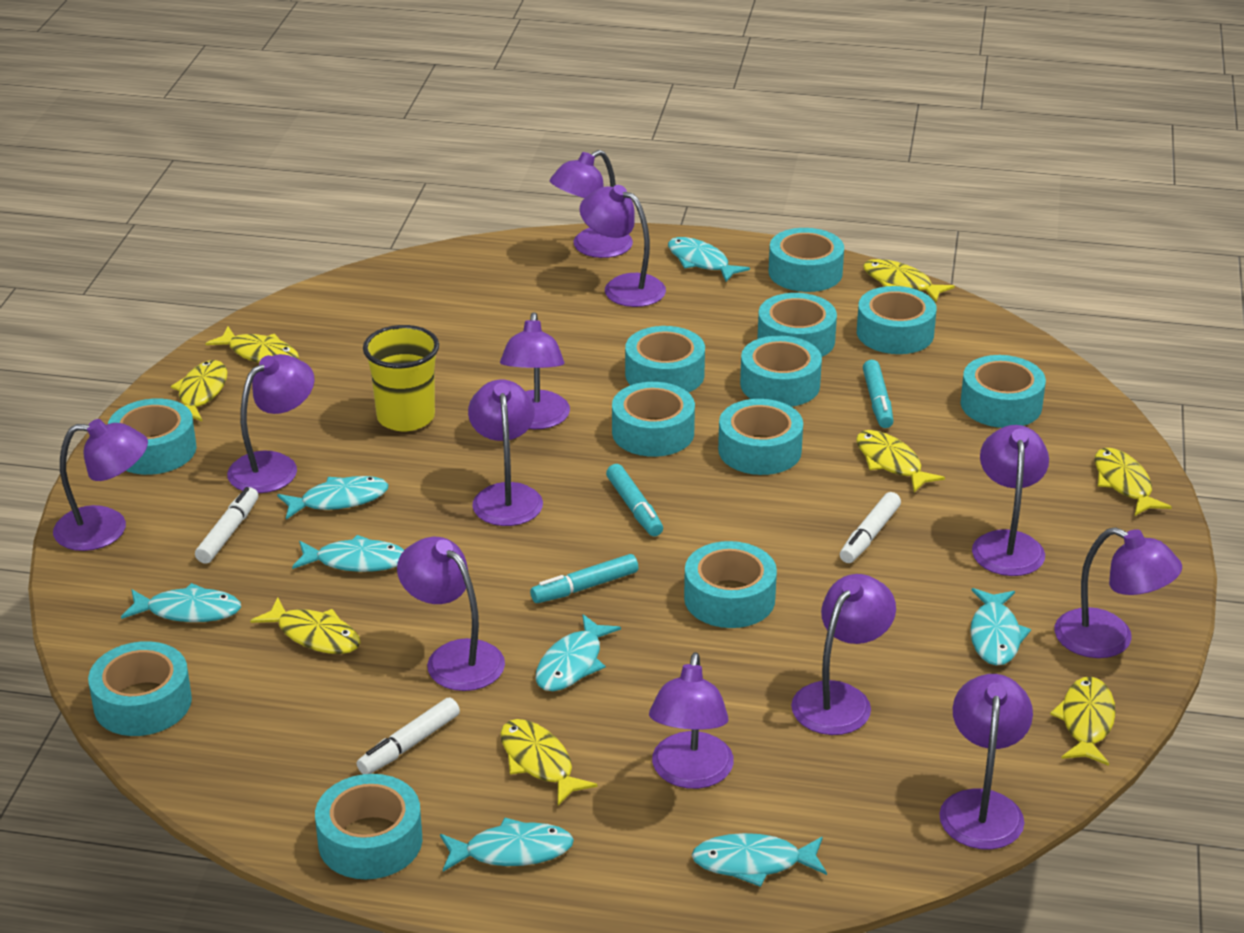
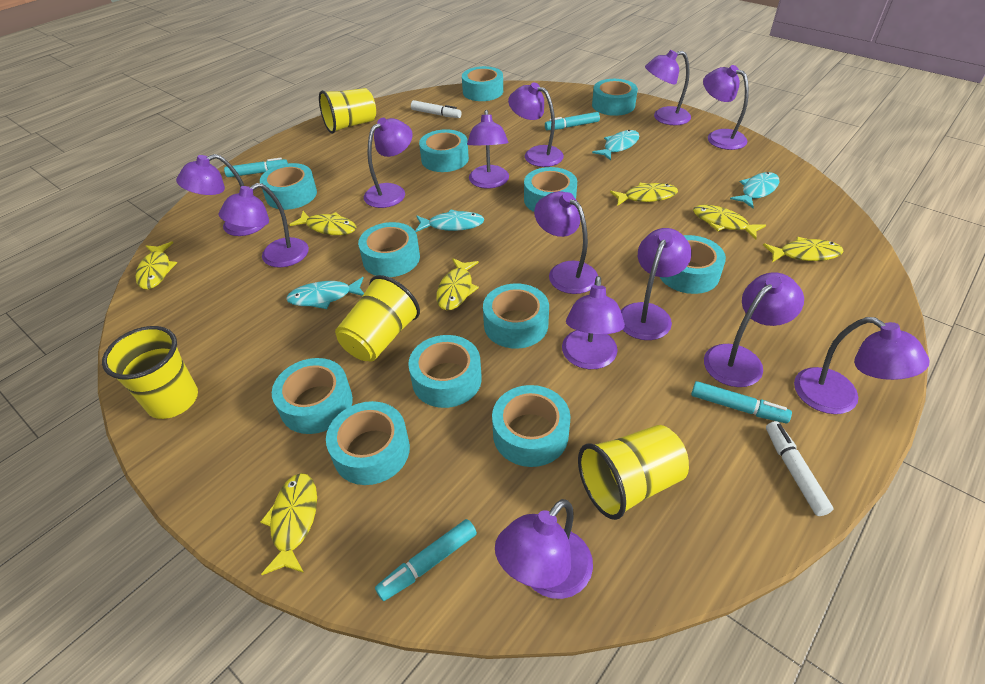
purple lamp: 12 -> 13
turquoise fish: 8 -> 4
turquoise marker: 3 -> 4
white marker: 3 -> 2
yellow cup: 1 -> 4
yellow fish: 8 -> 7

